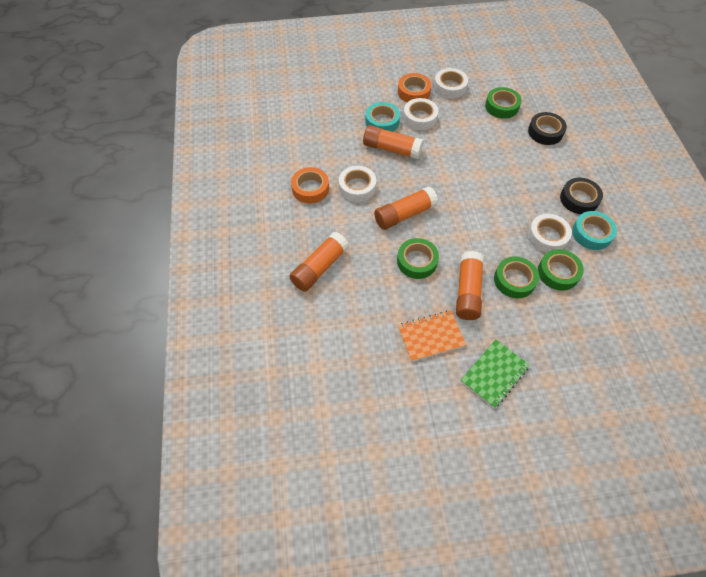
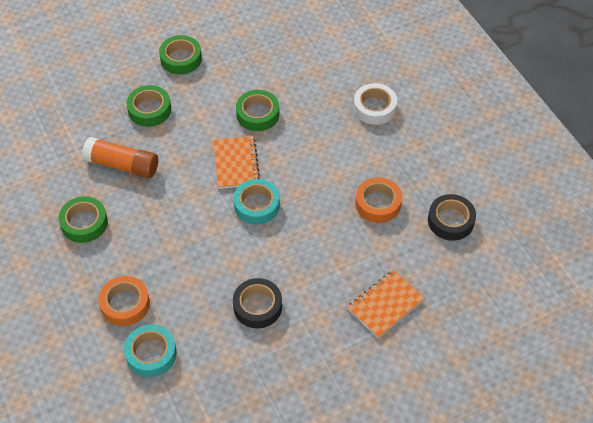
green notebook: 1 -> 0
orange glue stick: 4 -> 1
orange notebook: 1 -> 2
white tape: 4 -> 1

